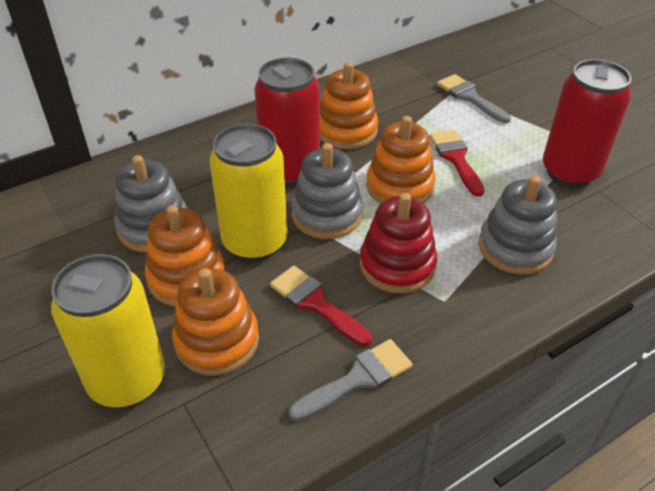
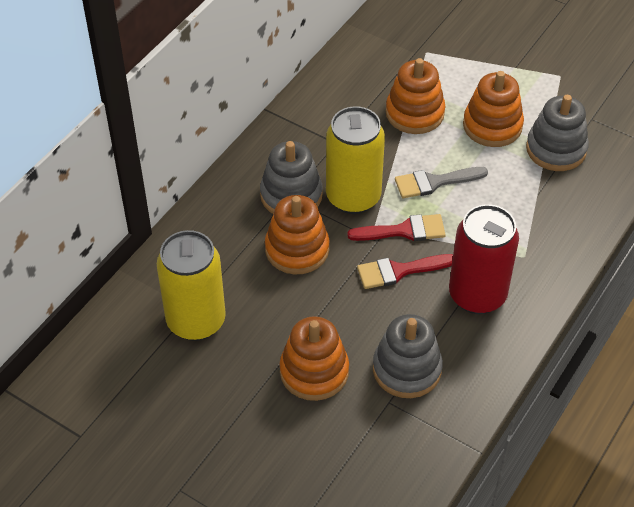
grey brush: 2 -> 1
red can: 2 -> 1
red stacking toy: 1 -> 0

